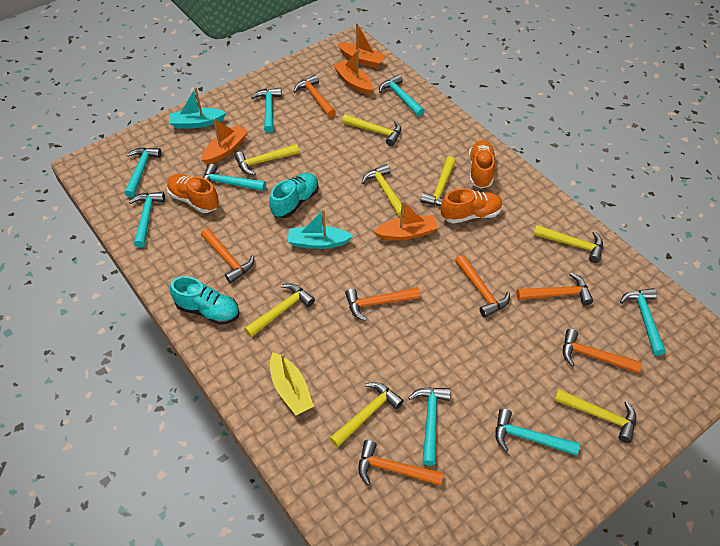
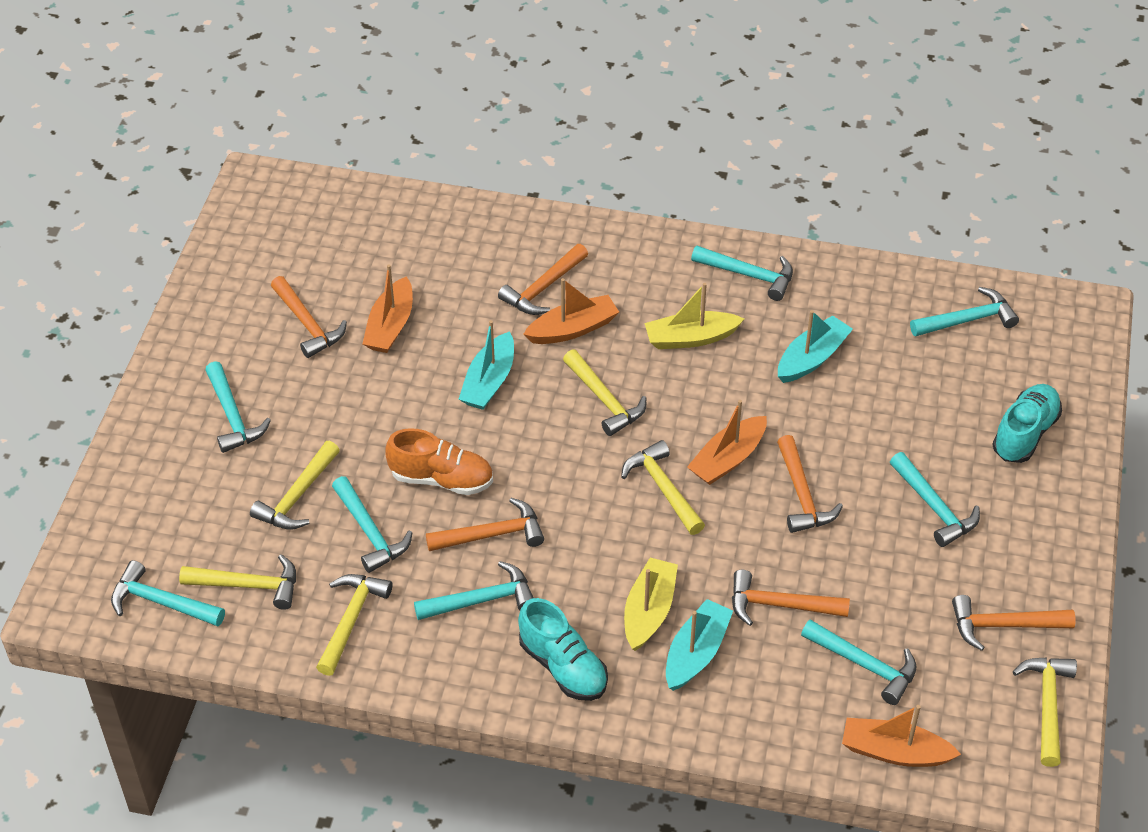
orange hammer: 7 -> 6
orange shoe: 3 -> 1
turquoise boat: 2 -> 3
yellow boat: 1 -> 2
yellow hammer: 8 -> 6

